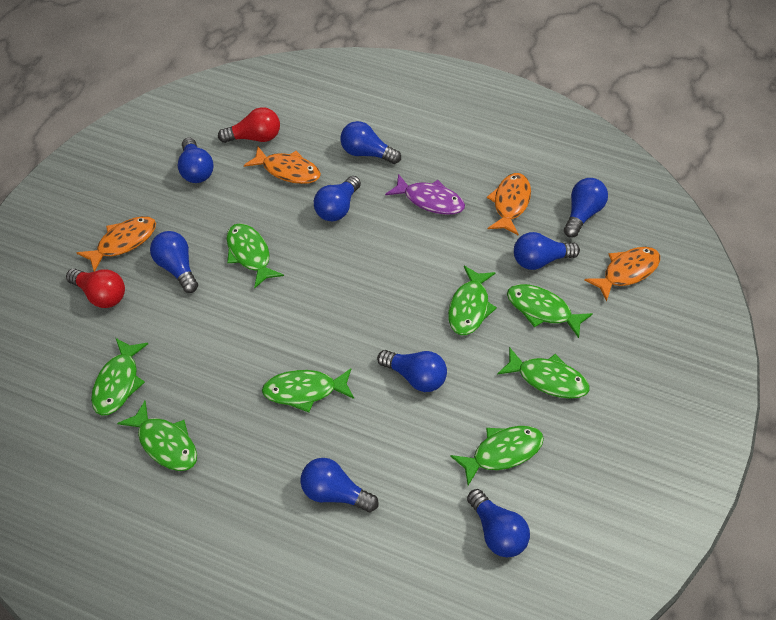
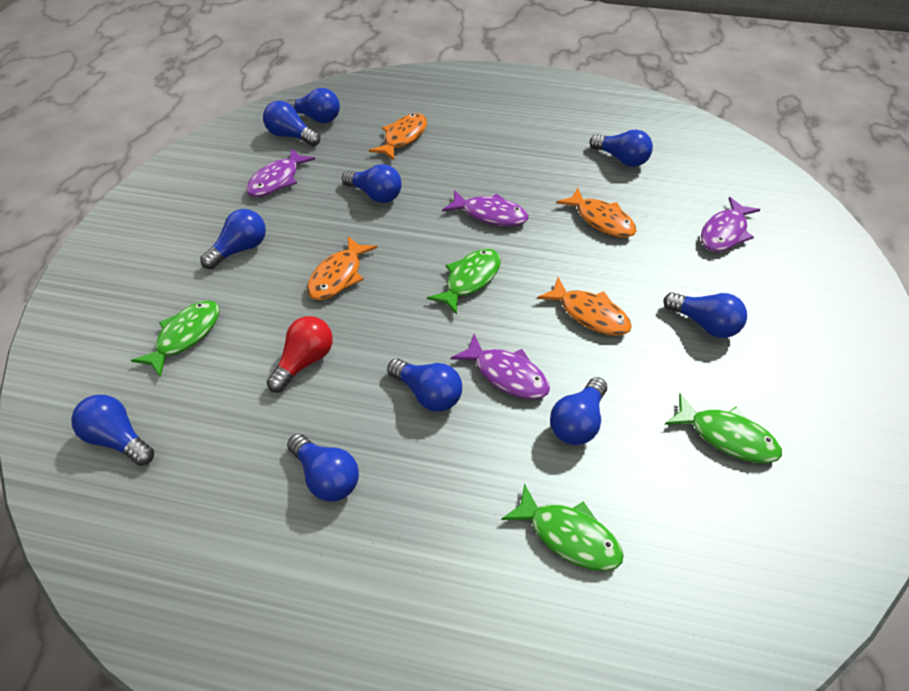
blue light bulb: 9 -> 10
green fish: 8 -> 4
purple fish: 1 -> 4
red light bulb: 2 -> 1

